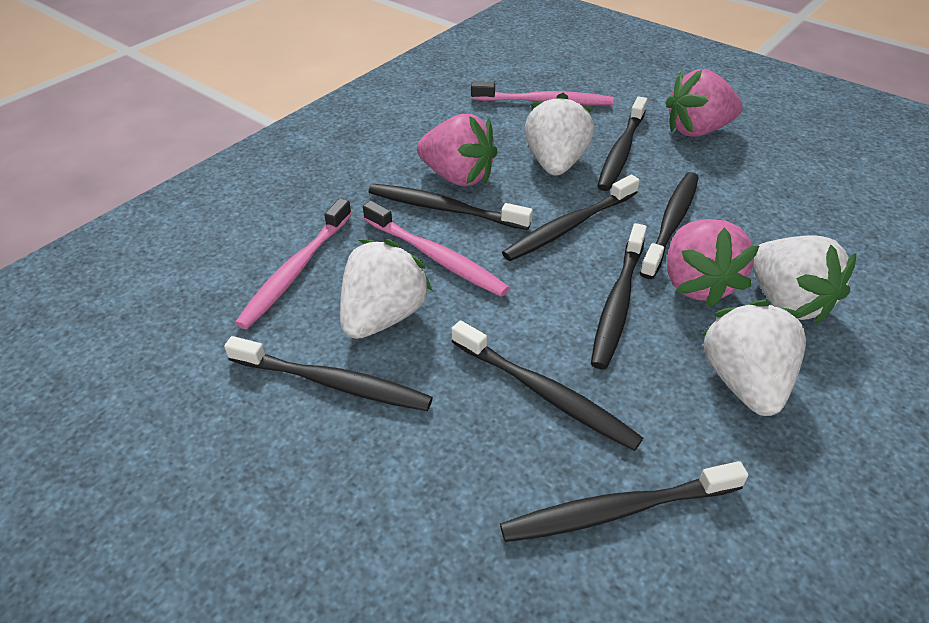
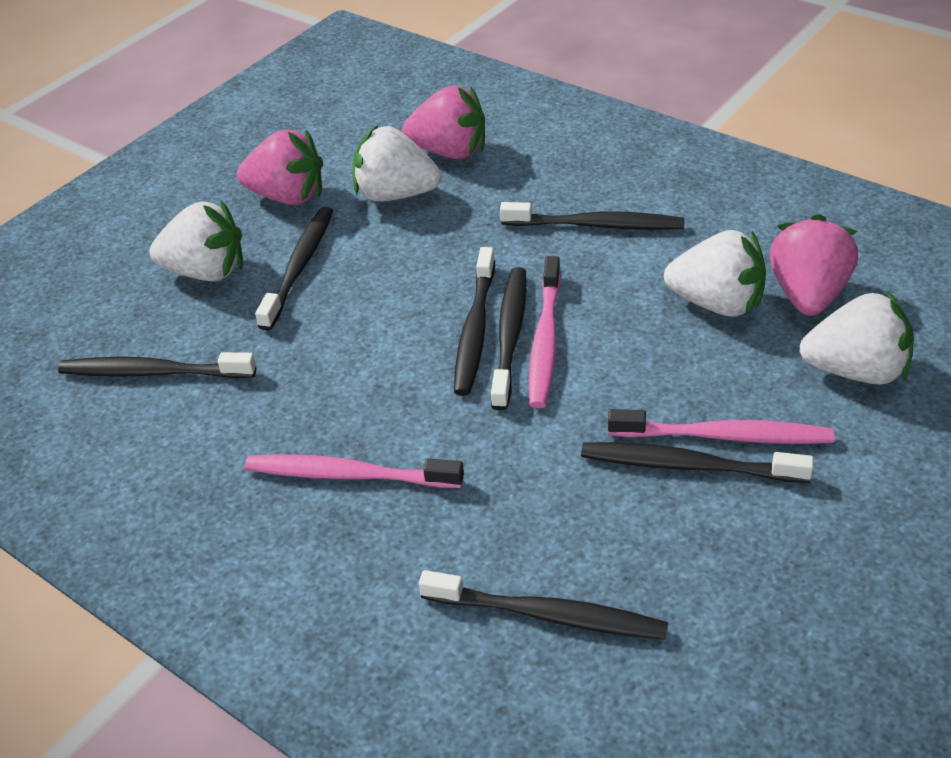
black toothbrush: 8 -> 7

